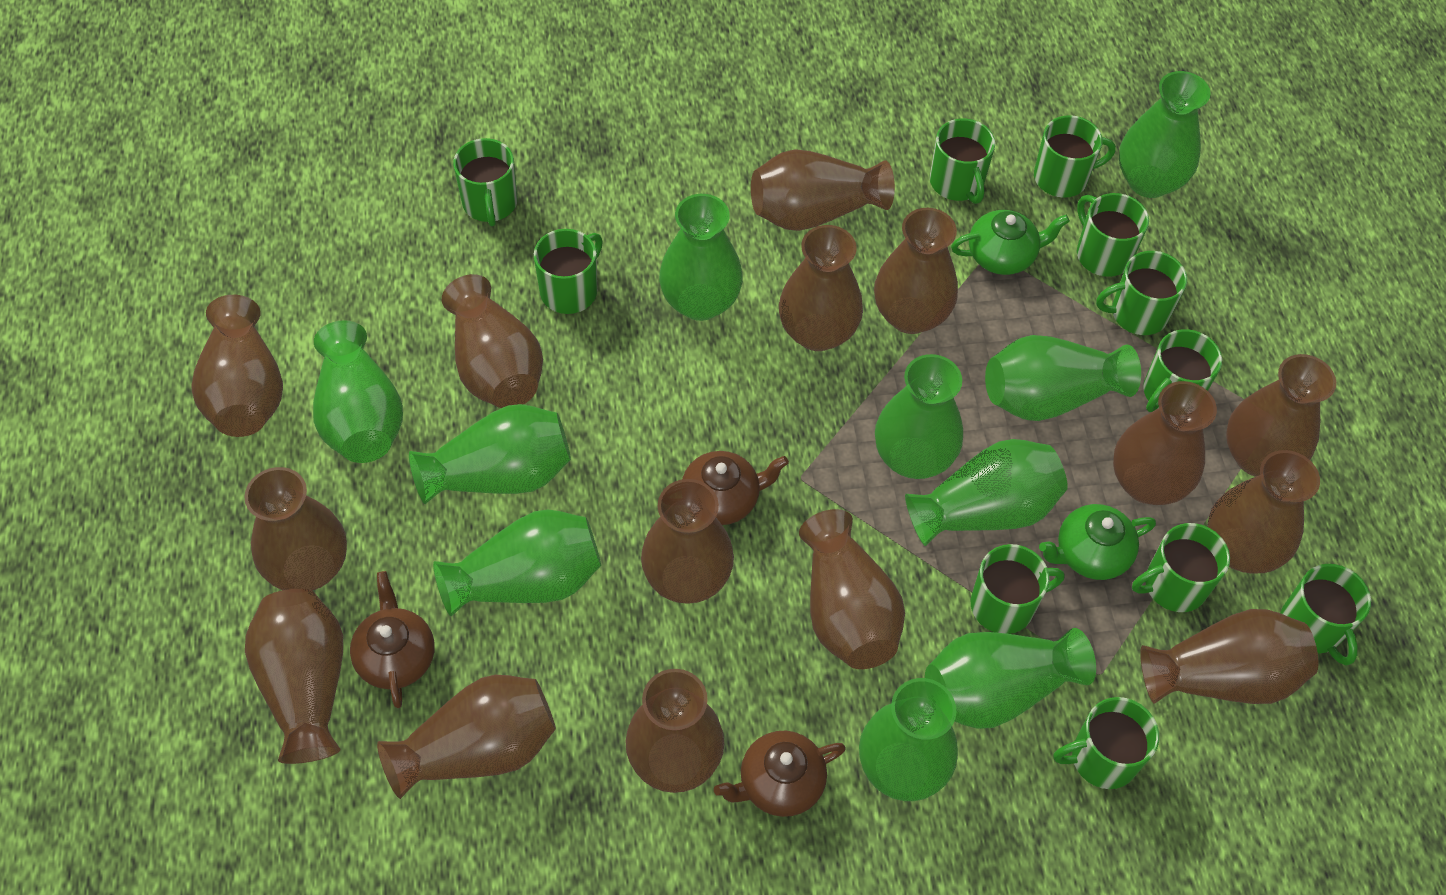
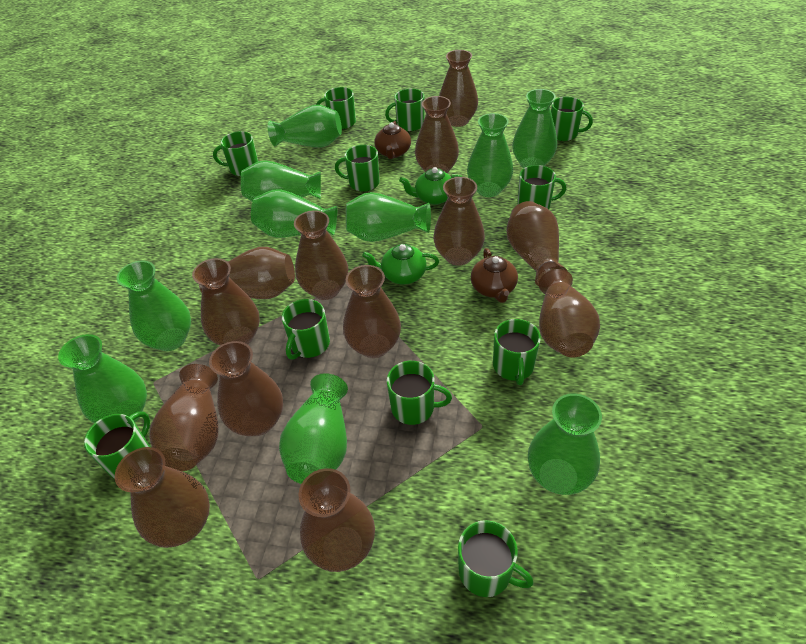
brown teapot: 3 -> 2
brown vase: 15 -> 13

